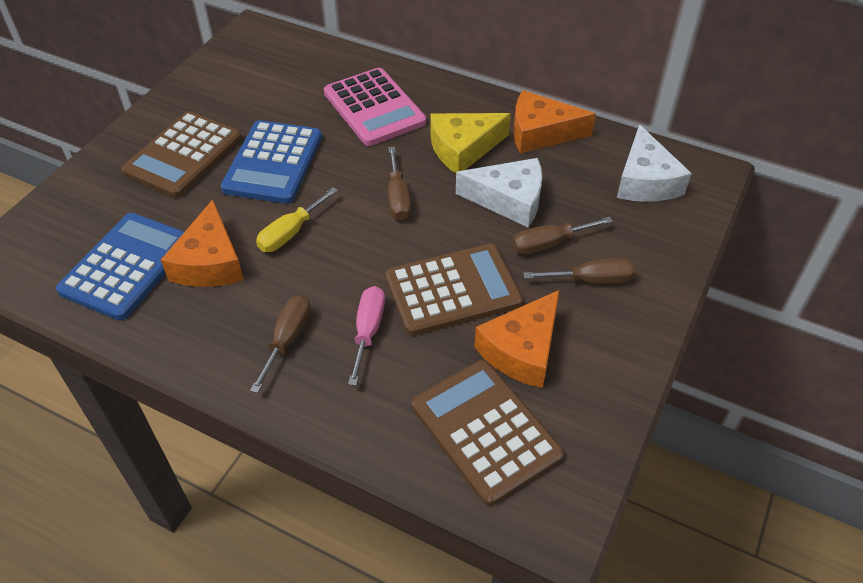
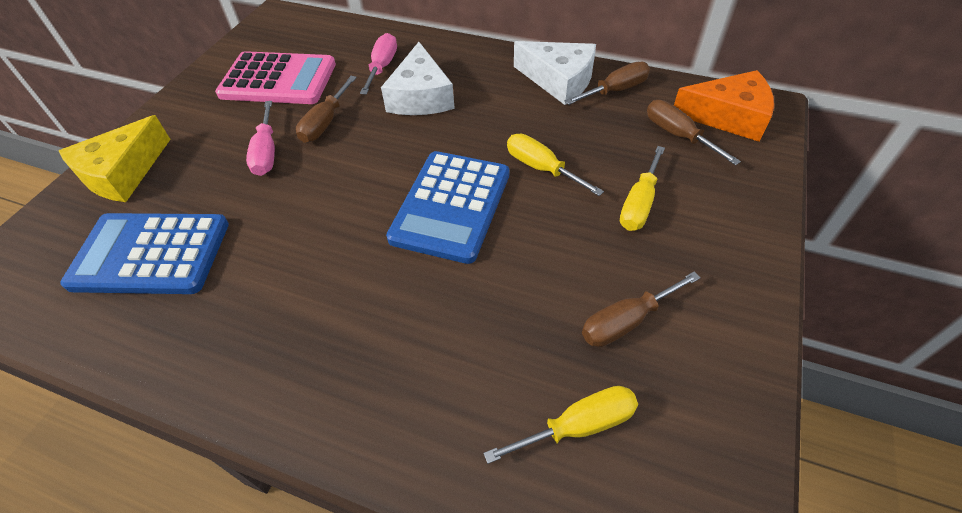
brown calculator: 3 -> 0
orange cheese: 3 -> 1
pink screwdriver: 1 -> 2
yellow screwdriver: 1 -> 3

